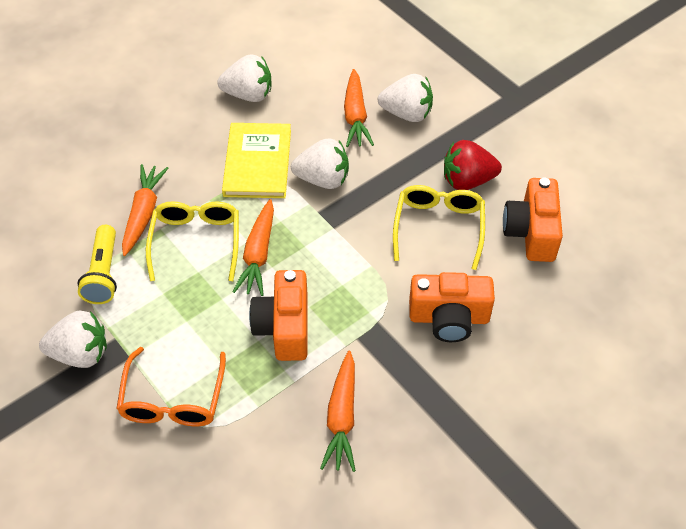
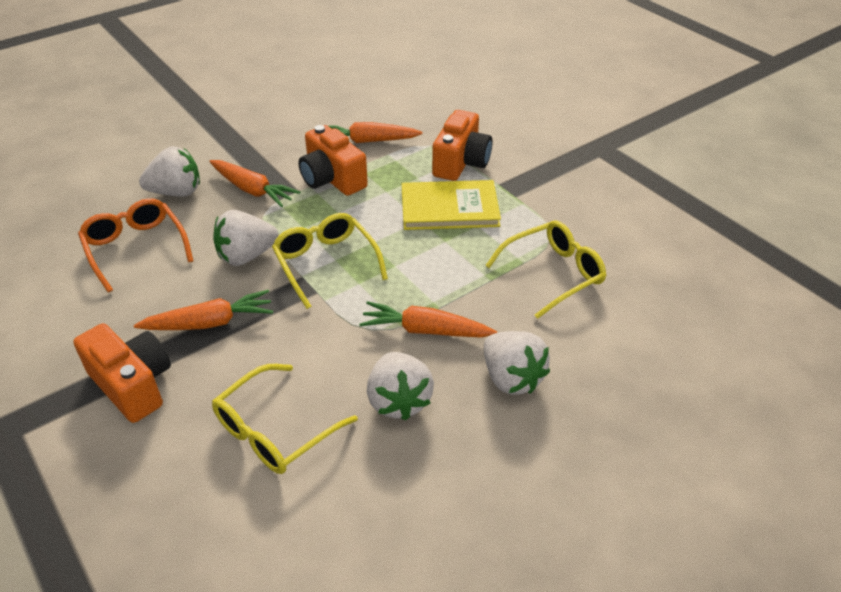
red strawberry: 1 -> 0
yellow flashlight: 1 -> 0
yellow glasses: 2 -> 3

